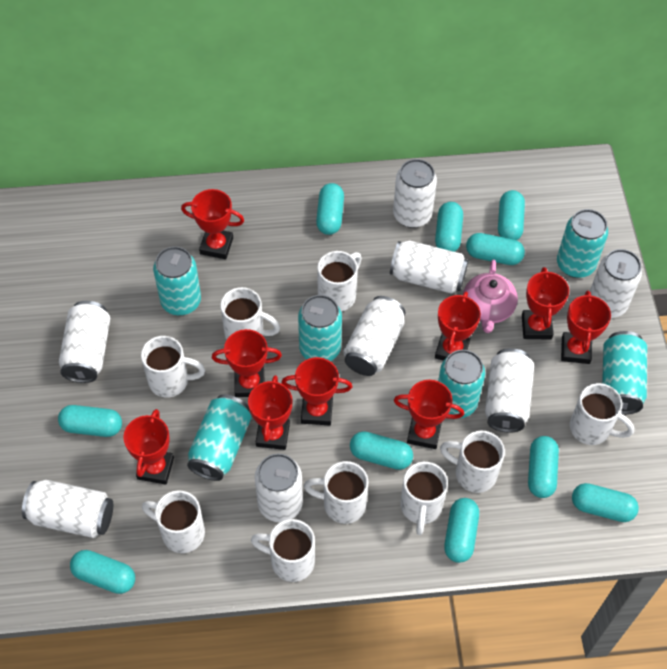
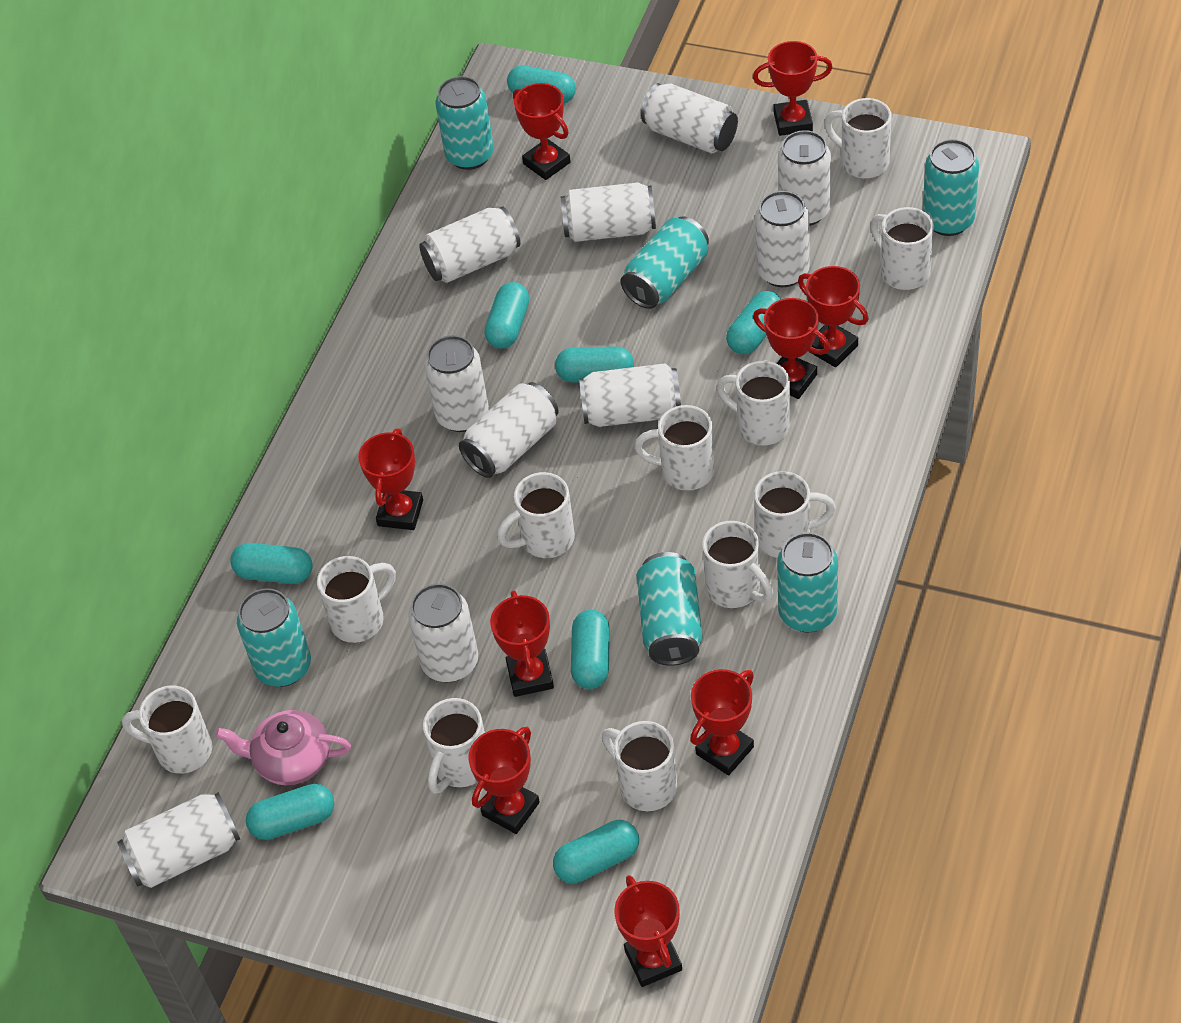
turquoise capsule: 10 -> 8
white can: 8 -> 10
white mug: 9 -> 11

